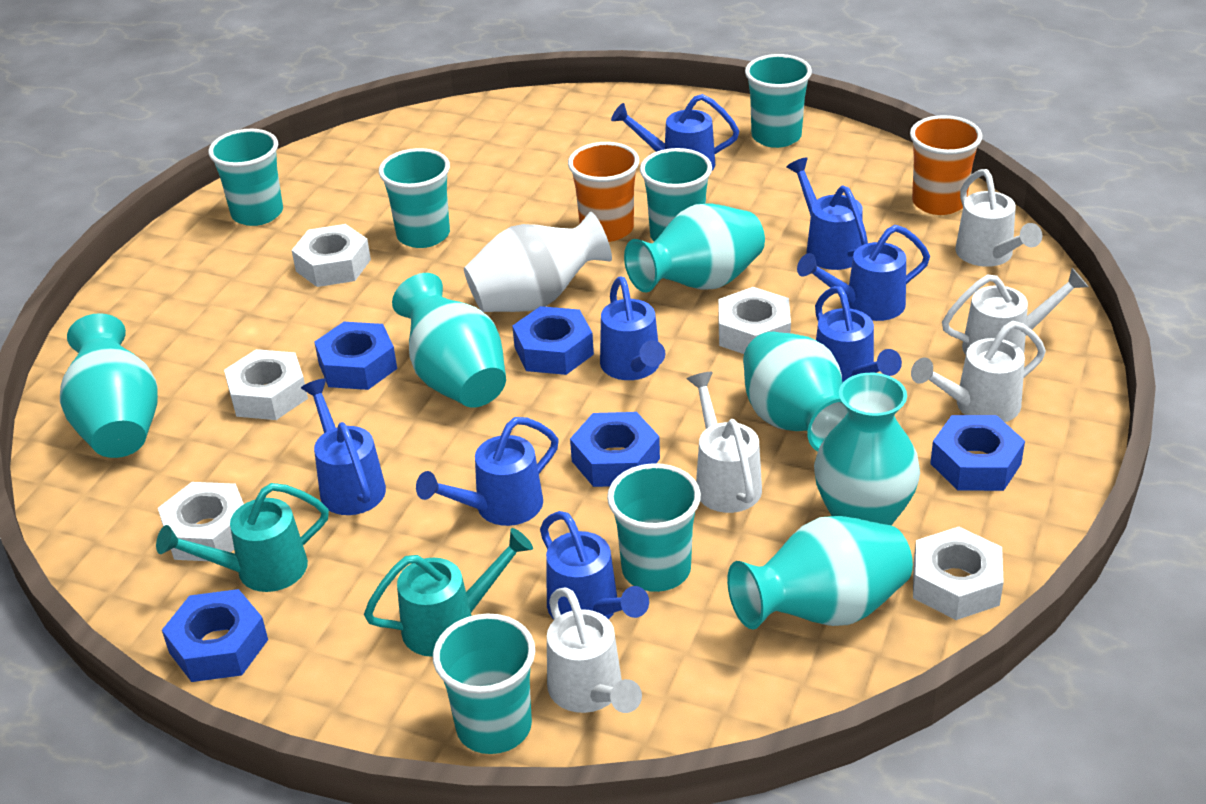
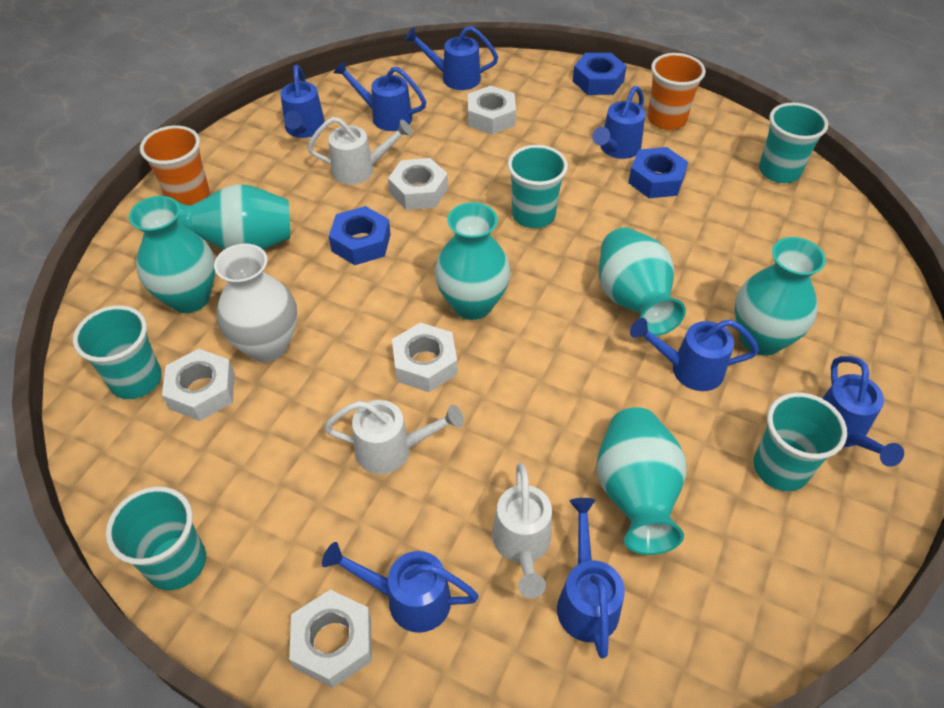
blue nut: 5 -> 3
turquoise cup: 6 -> 5
turquoise watering can: 2 -> 0
white watering can: 5 -> 3

